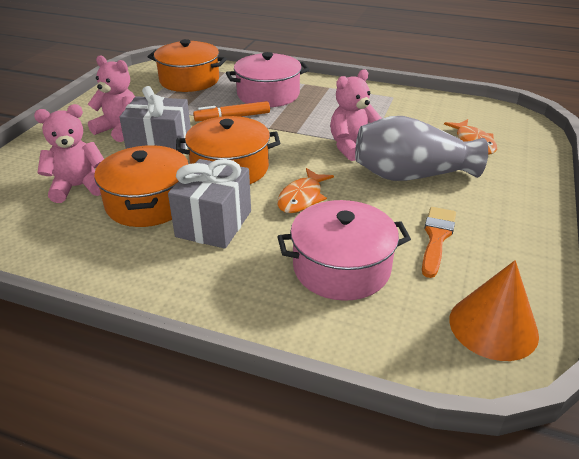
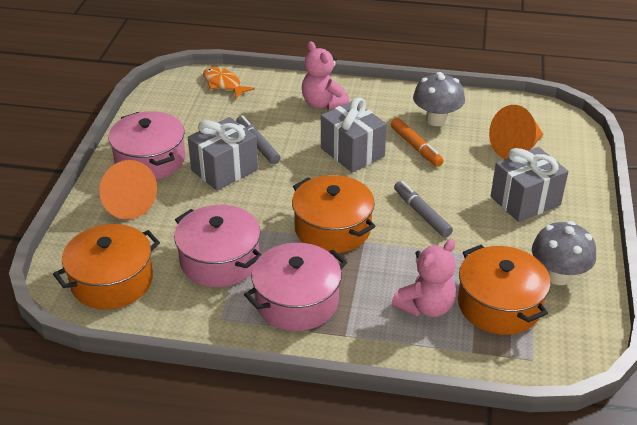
grey gift: 2 -> 3
grey marker: 0 -> 2
grey mushroom: 0 -> 2
grey vase: 1 -> 0
orange brush: 1 -> 0
orange cone: 1 -> 2
orange fish: 2 -> 1
pink pot: 2 -> 3
pink teddy bear: 3 -> 2

